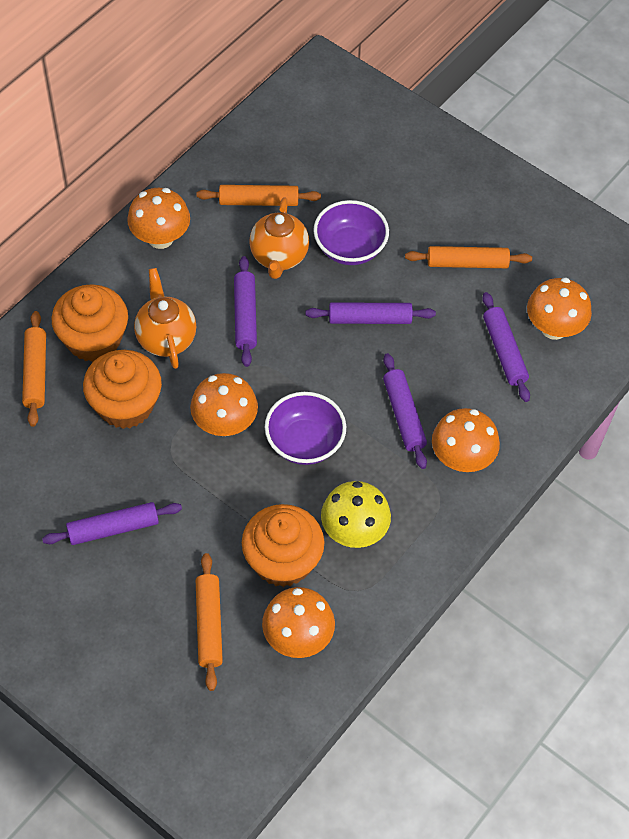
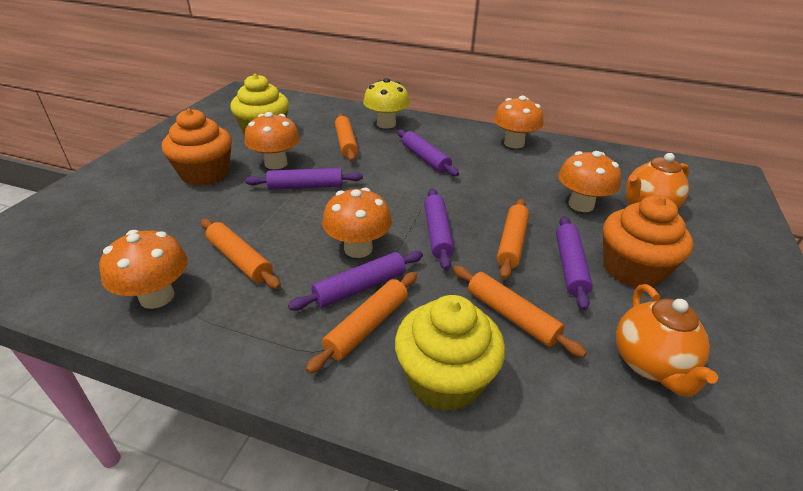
orange cupcake: 3 -> 2
orange rolling pin: 4 -> 5
purple bowl: 2 -> 0
yellow cupcake: 0 -> 2

